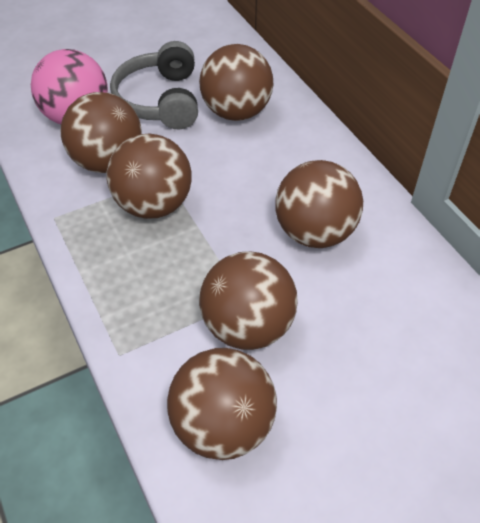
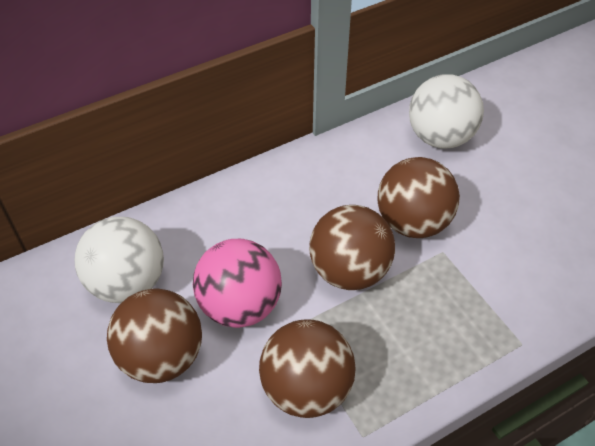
brown ball: 6 -> 4
grey headphones: 1 -> 0
white ball: 0 -> 2

